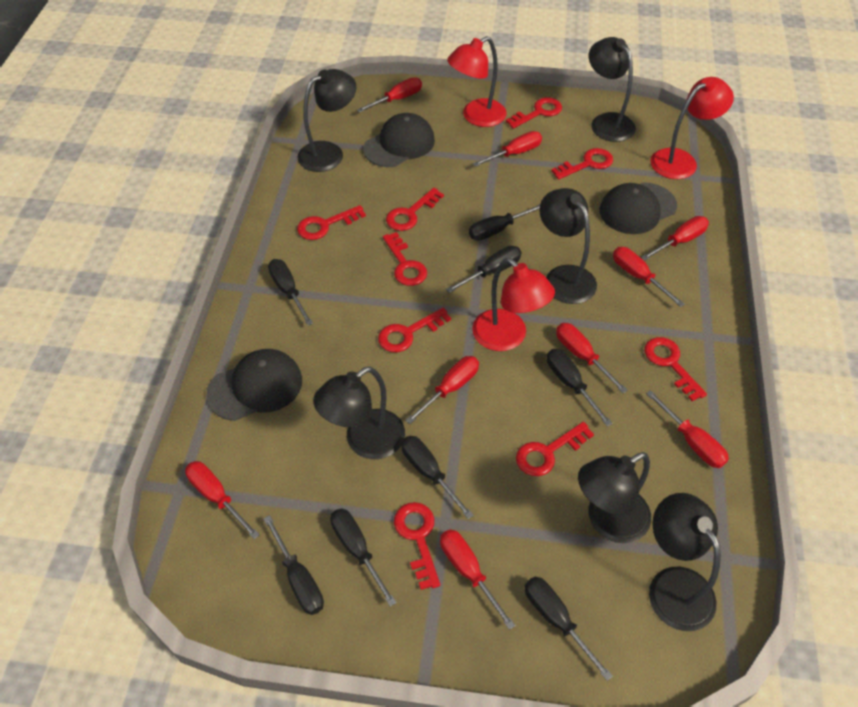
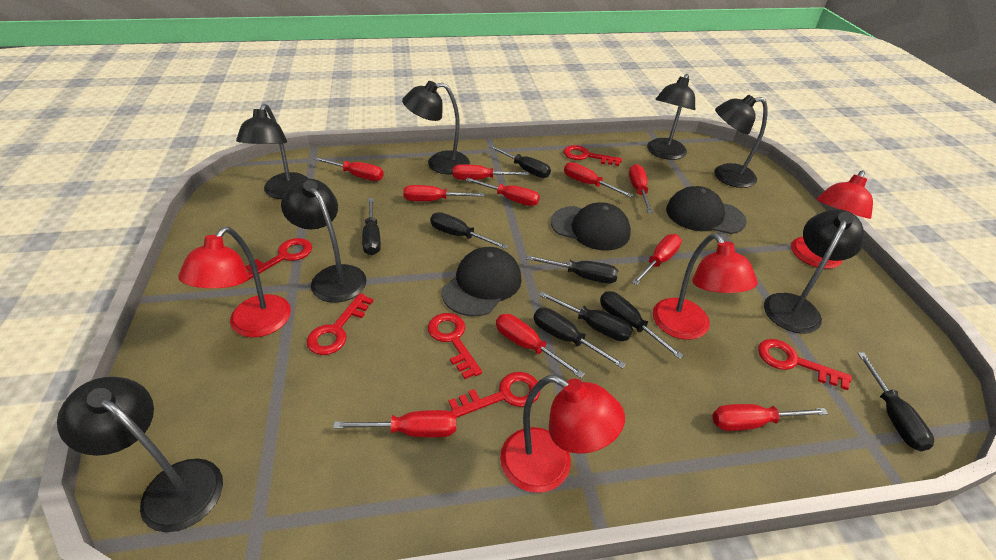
black lamp: 6 -> 7
red key: 9 -> 6
red lamp: 3 -> 4
red screwdriver: 9 -> 10

